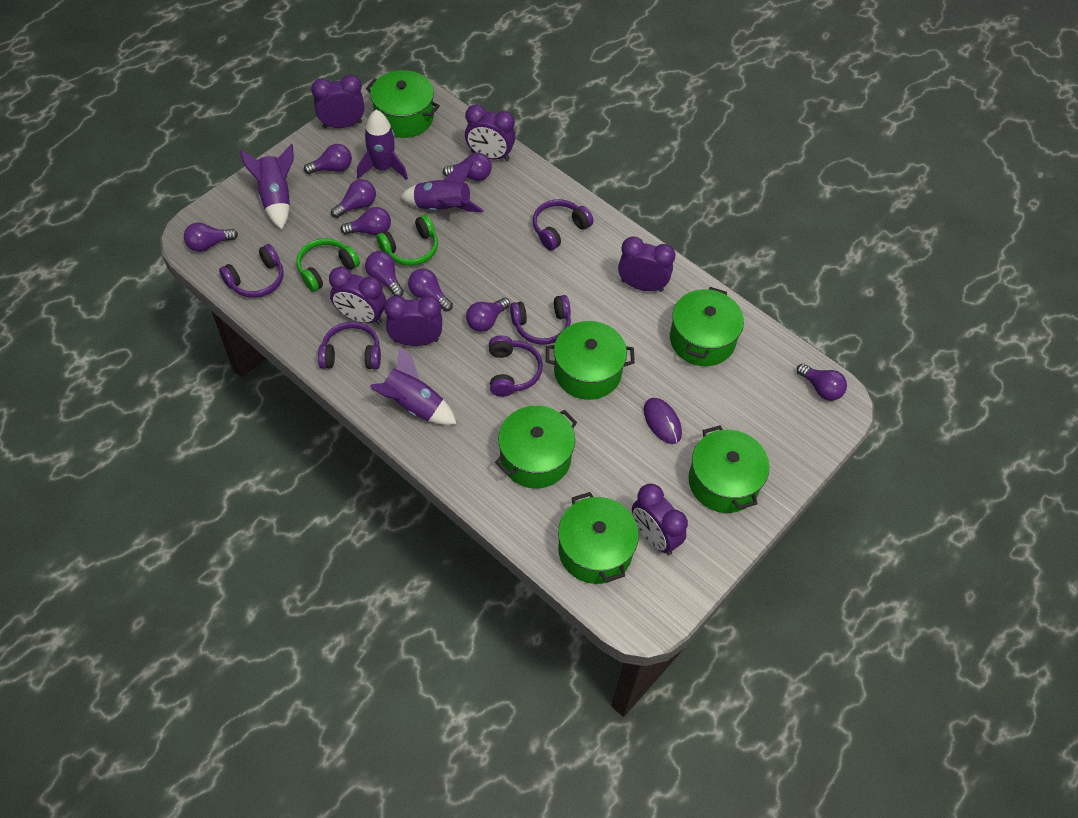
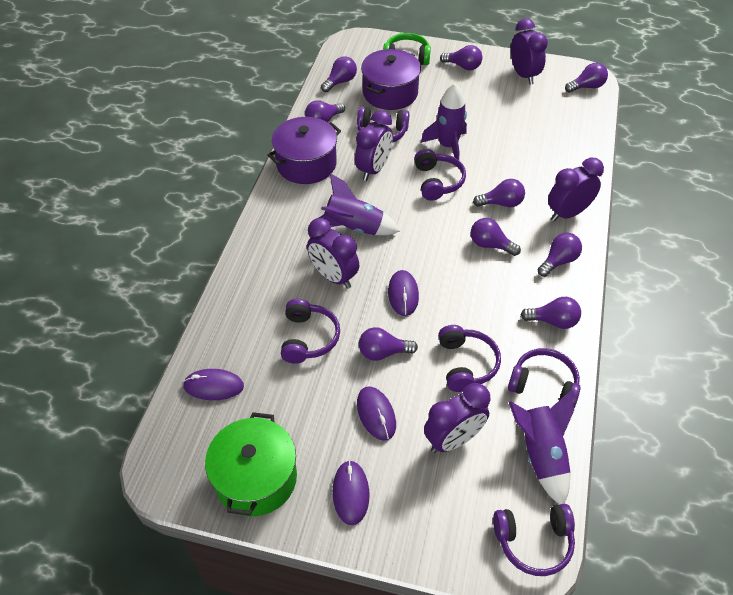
green headphones: 2 -> 1
green pot: 6 -> 1
purple clock: 6 -> 5
purple headphones: 5 -> 6
purple mouse: 1 -> 4
purple pot: 0 -> 2
purple rocket: 4 -> 3

